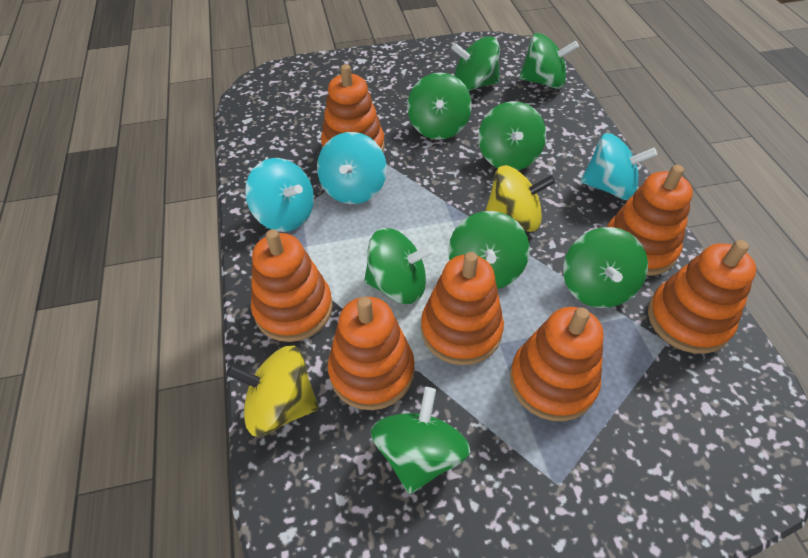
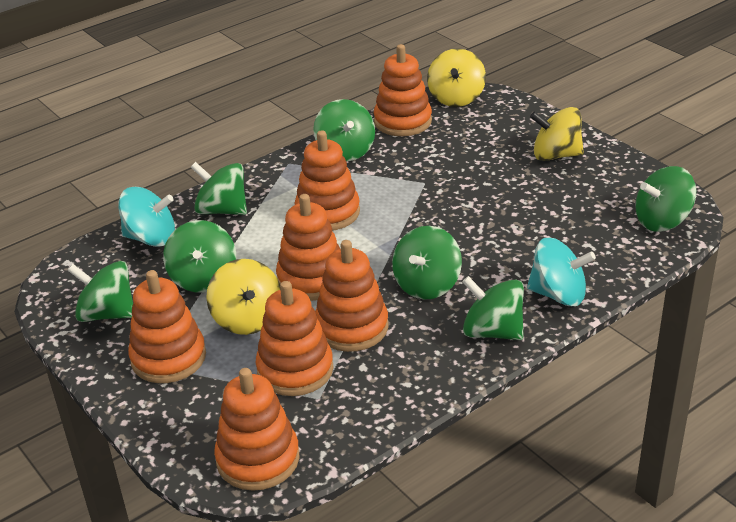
green spinning top: 8 -> 7
turquoise spinning top: 3 -> 2
yellow spinning top: 2 -> 3

